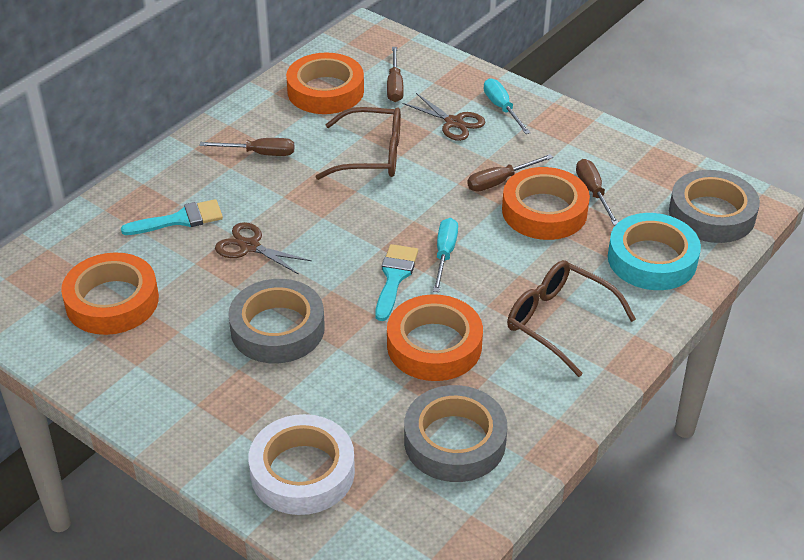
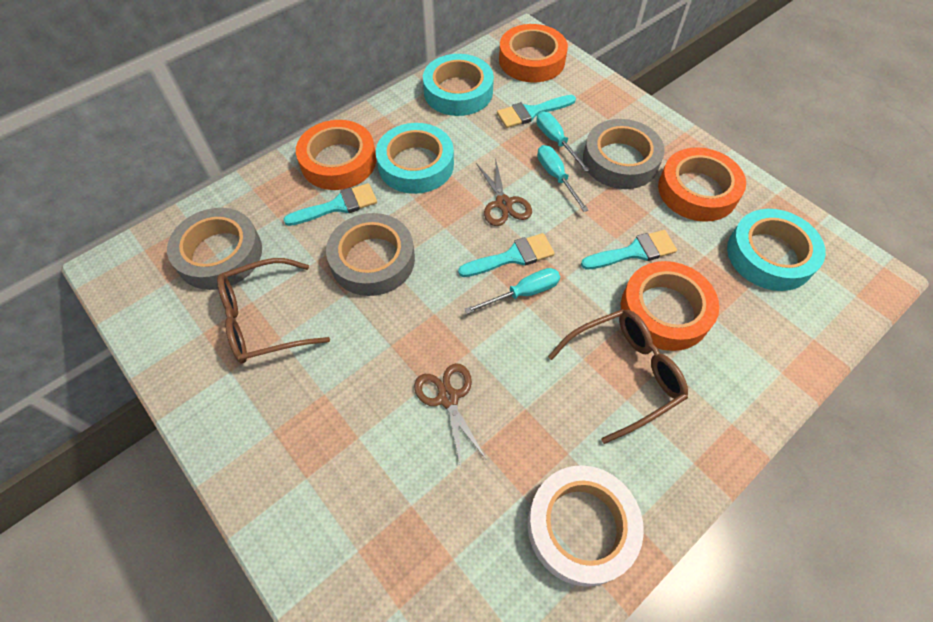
brown screwdriver: 4 -> 0
turquoise brush: 2 -> 4
turquoise screwdriver: 2 -> 3
turquoise tape: 1 -> 3

